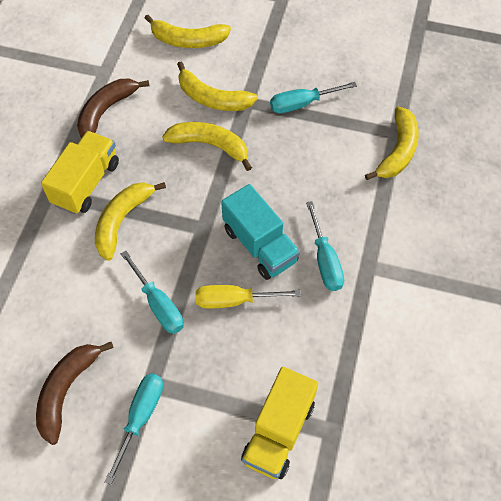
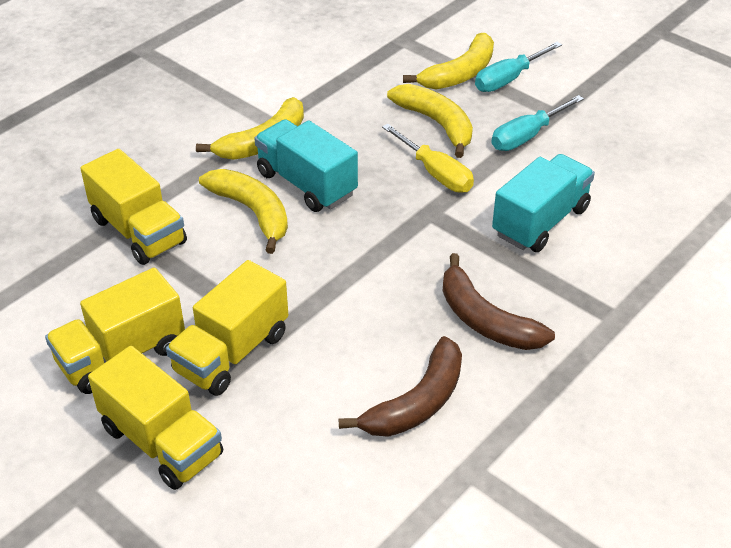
turquoise screwdriver: 4 -> 2
turquoise truck: 1 -> 2
yellow banana: 5 -> 4
yellow truck: 2 -> 4

